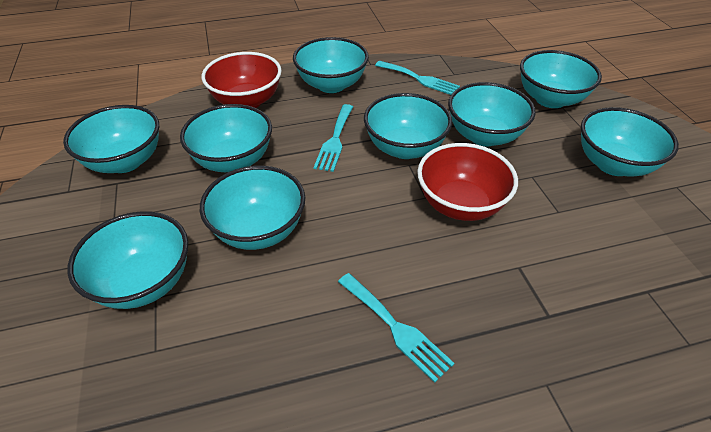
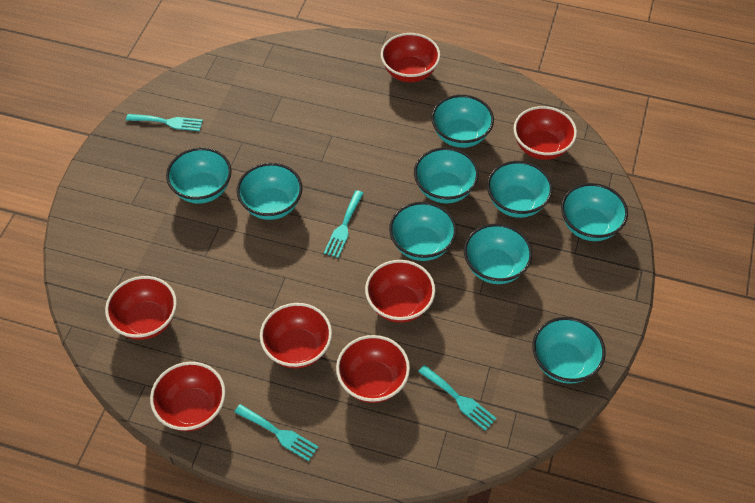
red bowl: 2 -> 7
turquoise fork: 3 -> 4

